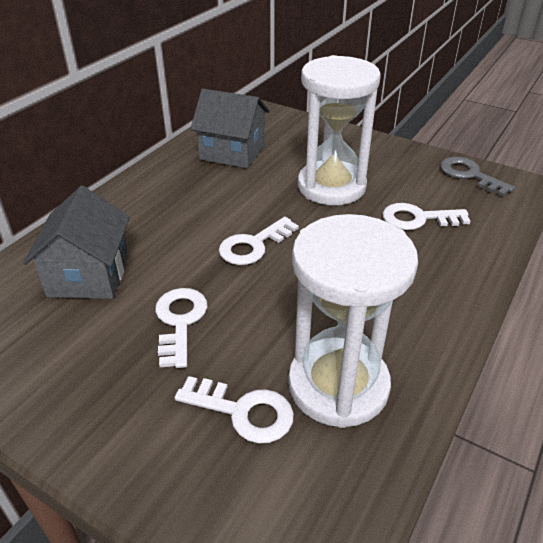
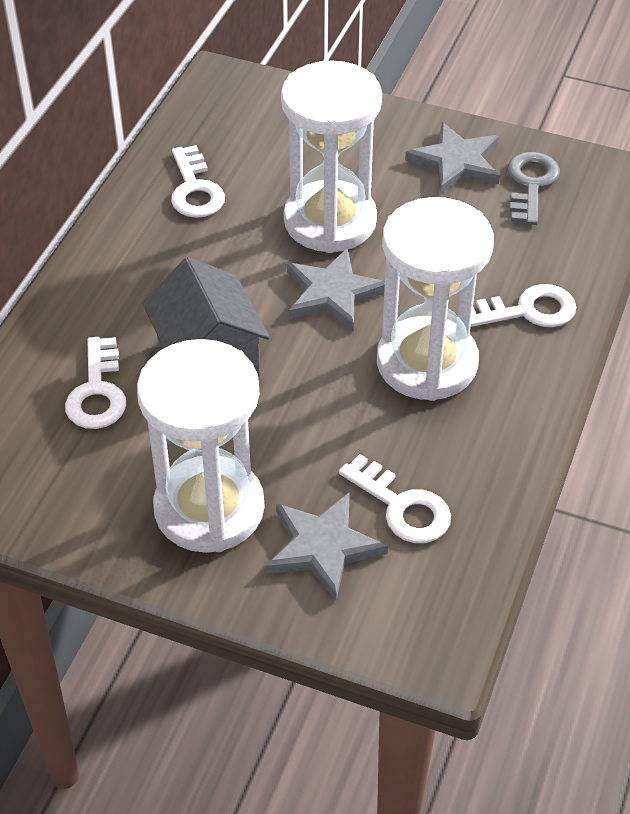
grey house: 2 -> 1
grey star: 0 -> 3
white hourglass: 2 -> 3

